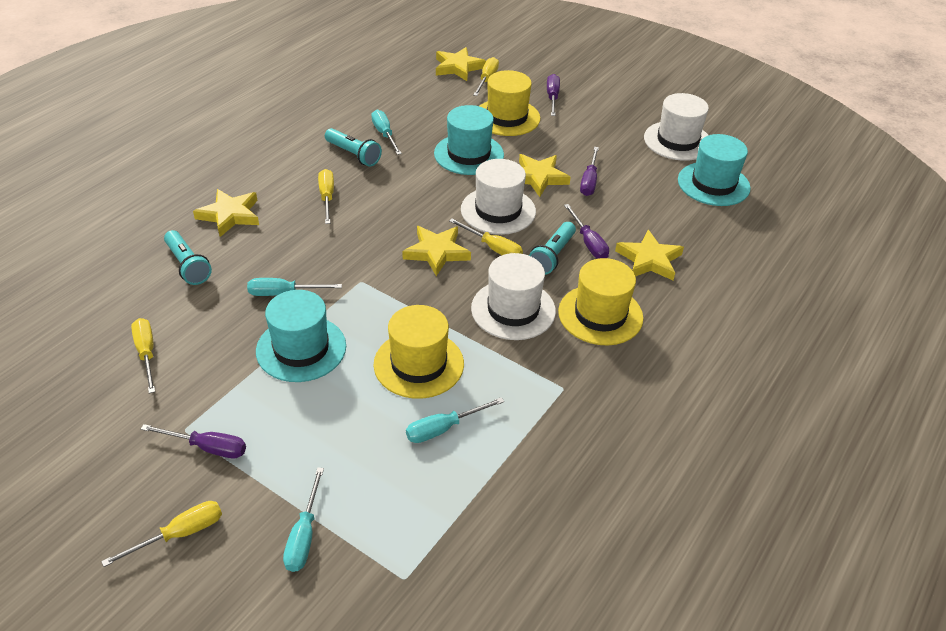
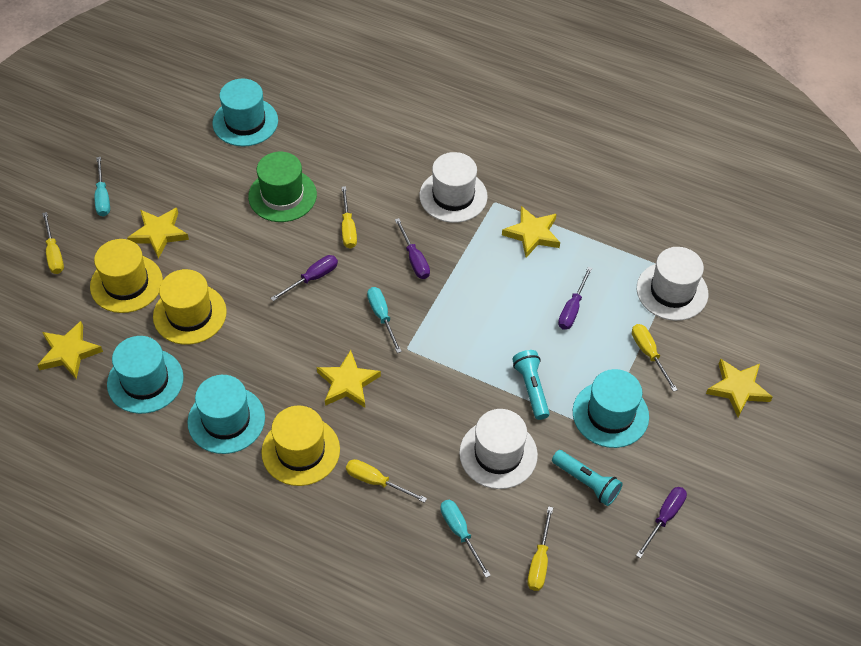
green hat: 0 -> 1
turquoise flashlight: 3 -> 2
turquoise hat: 3 -> 4
turquoise screwdriver: 4 -> 3

